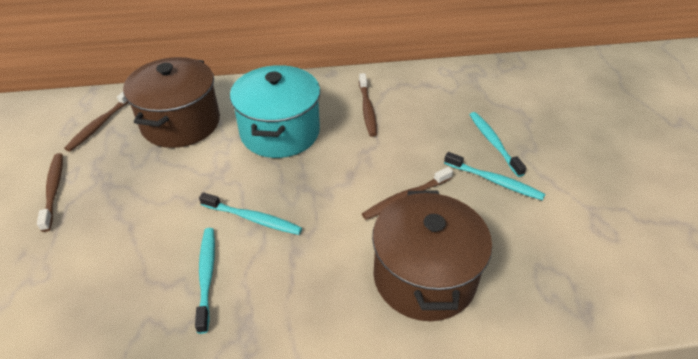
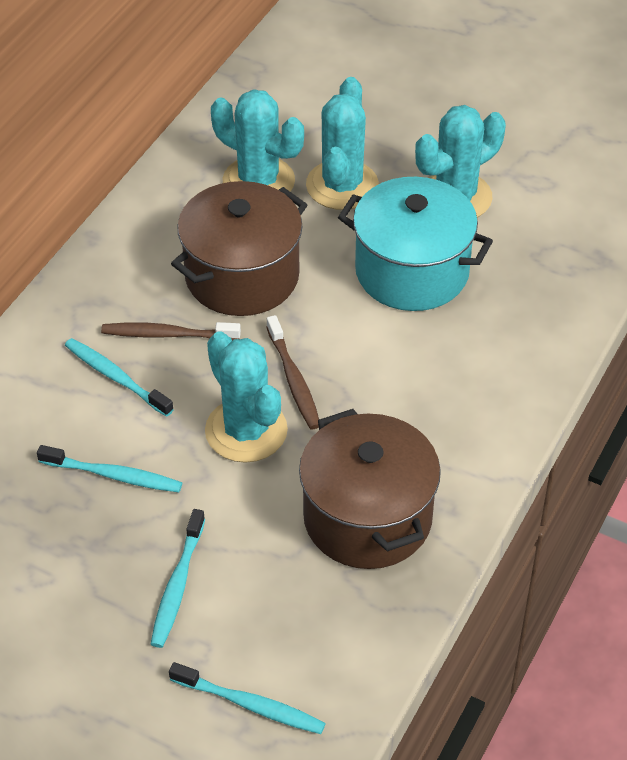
brown toothbrush: 4 -> 2
turquoise cactus: 0 -> 4

